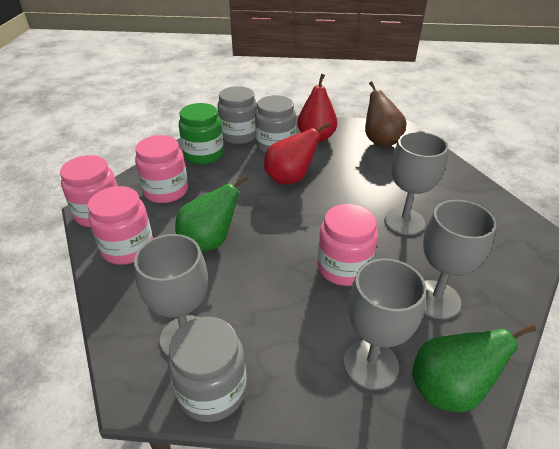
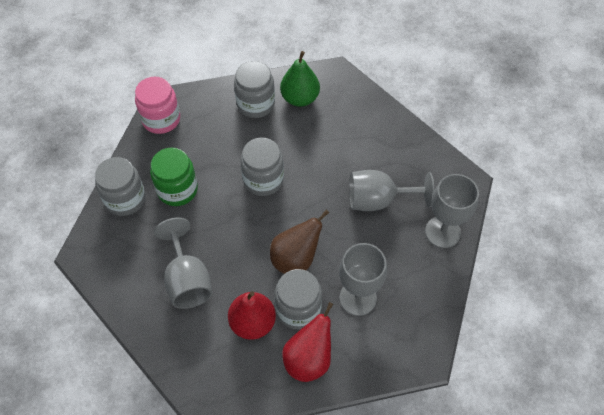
green pear: 2 -> 1
grey jar: 3 -> 4
pink jar: 4 -> 1

